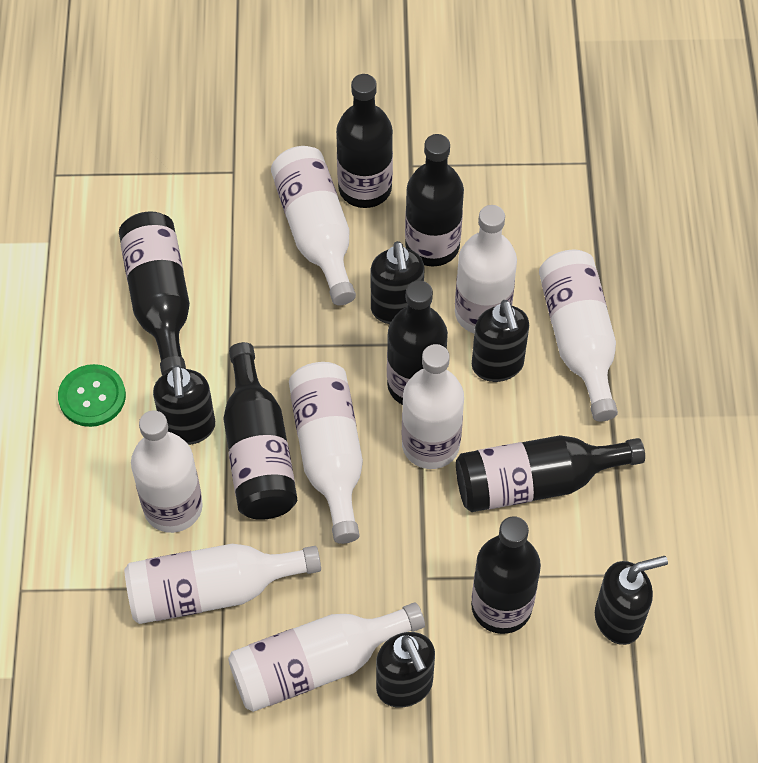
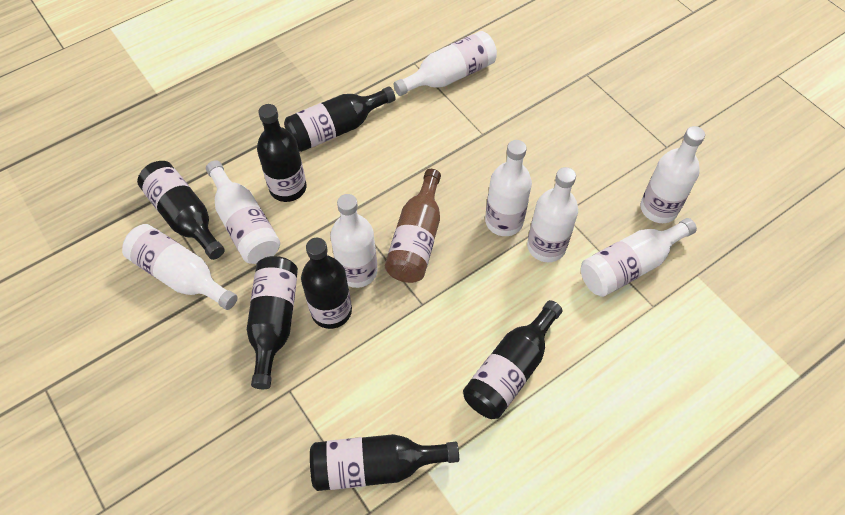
black soap dispenser: 5 -> 0
brown bottle: 0 -> 1
green button: 1 -> 0

